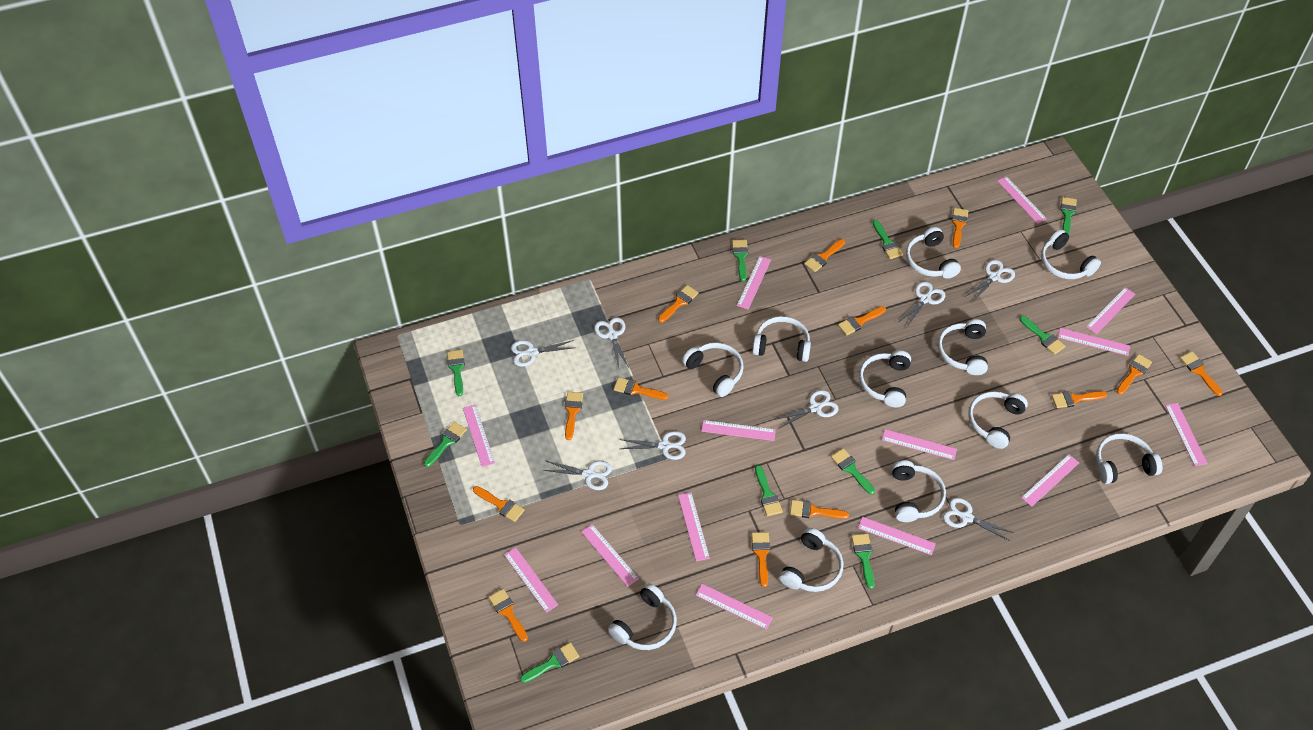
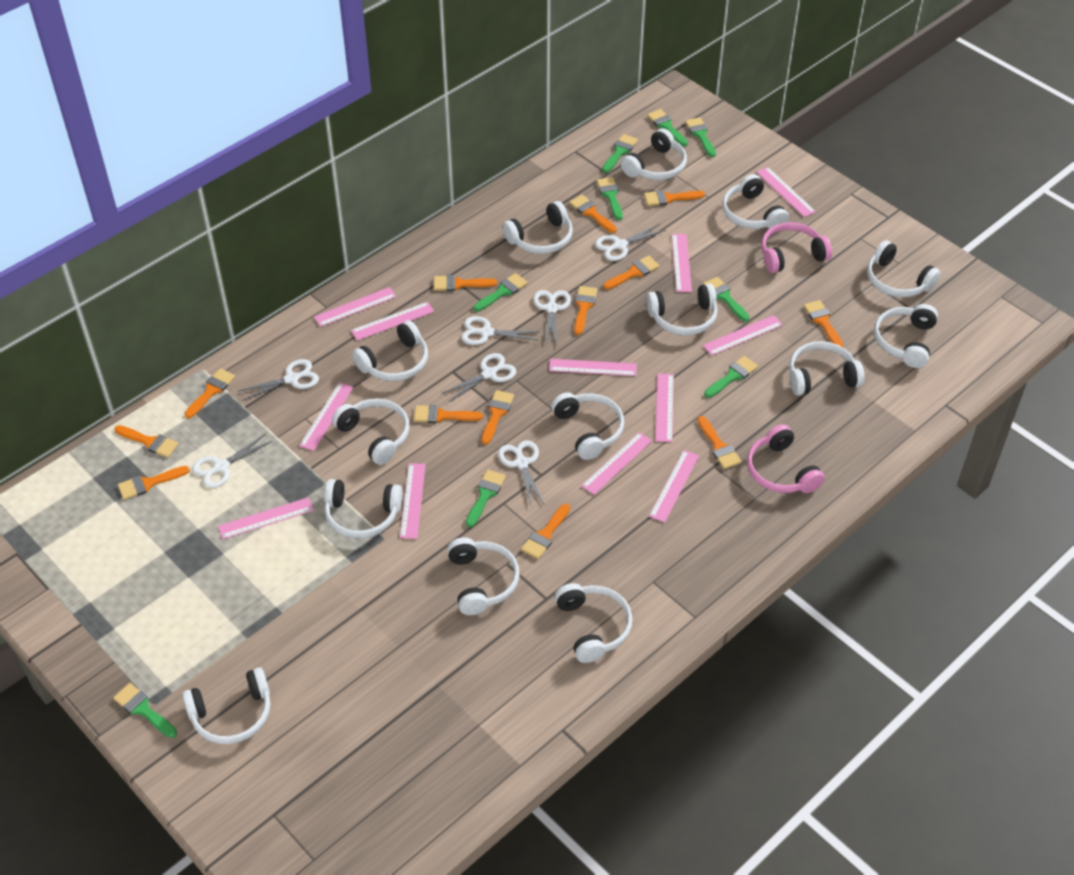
green brush: 10 -> 9
pink headphones: 0 -> 2
pink ruler: 14 -> 12
white headphones: 11 -> 14
white scissors: 8 -> 7

